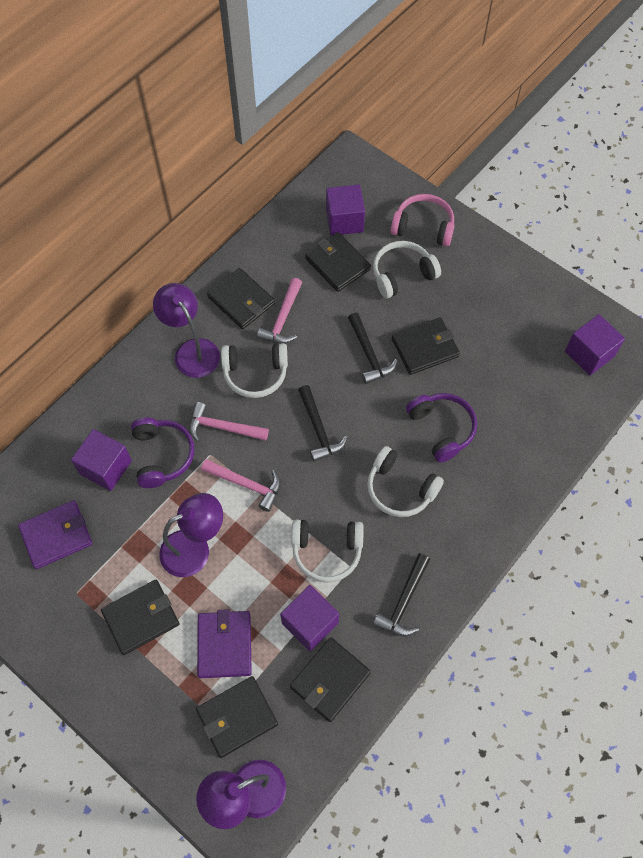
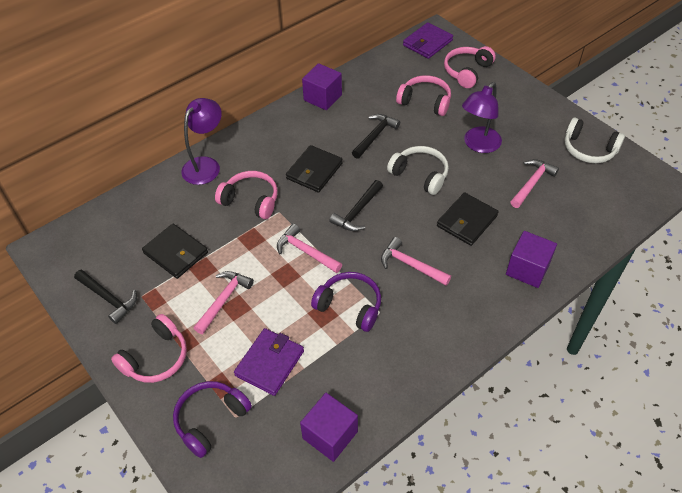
black wallet: 6 -> 3
pink hammer: 3 -> 4
pink headphones: 1 -> 4
purple cube: 4 -> 3
purple lamp: 3 -> 2
white headphones: 4 -> 2

